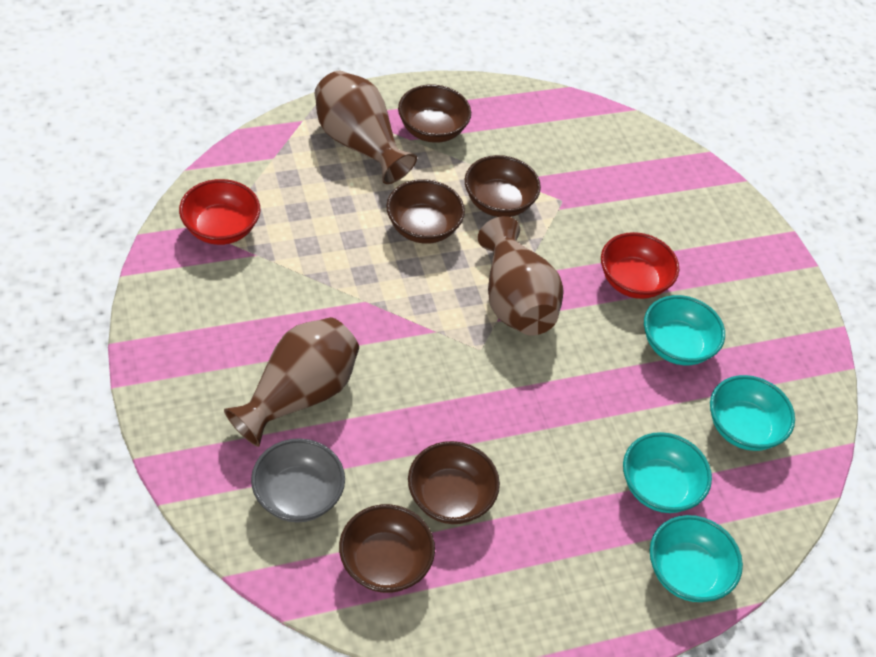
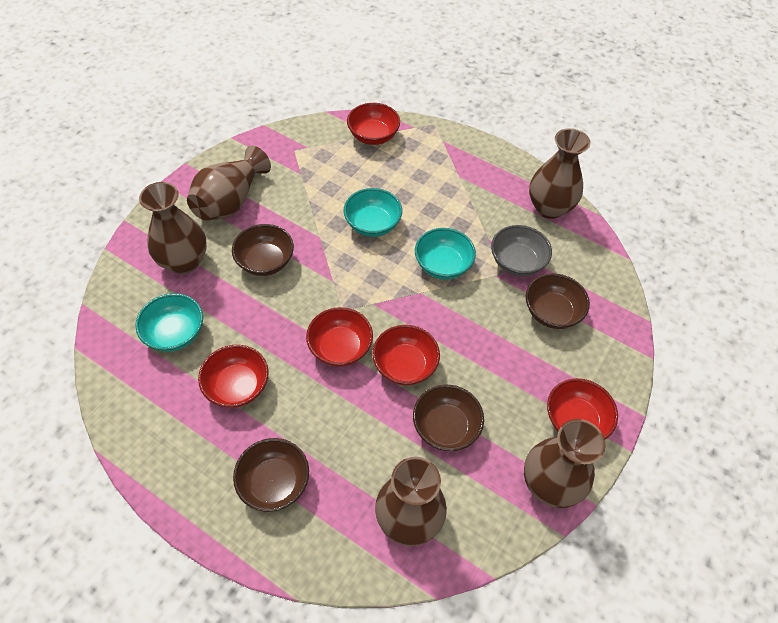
brown bowl: 5 -> 4
brown vase: 3 -> 5
red bowl: 2 -> 5
turquoise bowl: 4 -> 3

